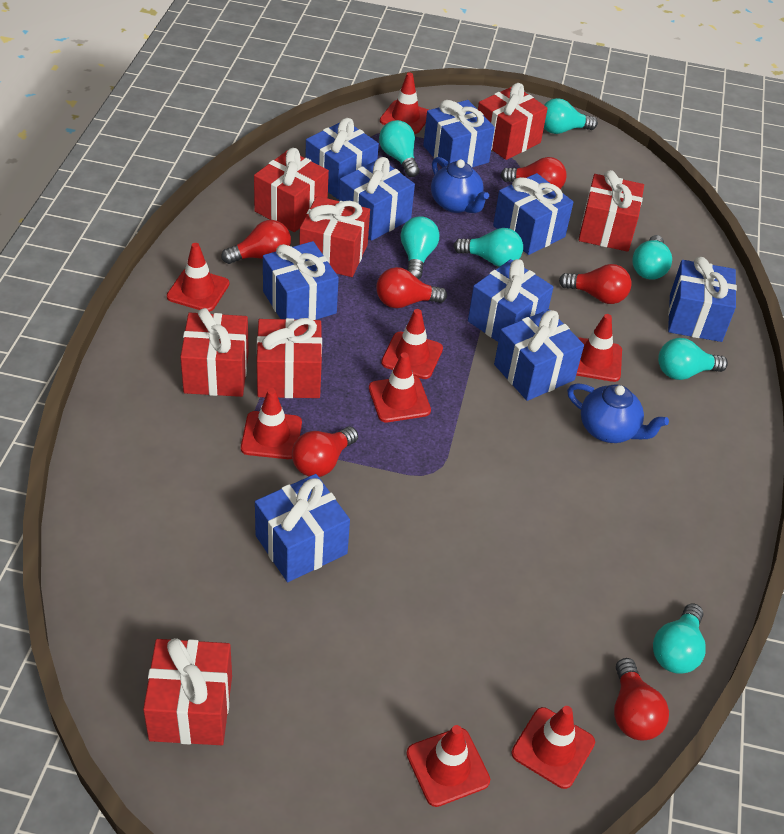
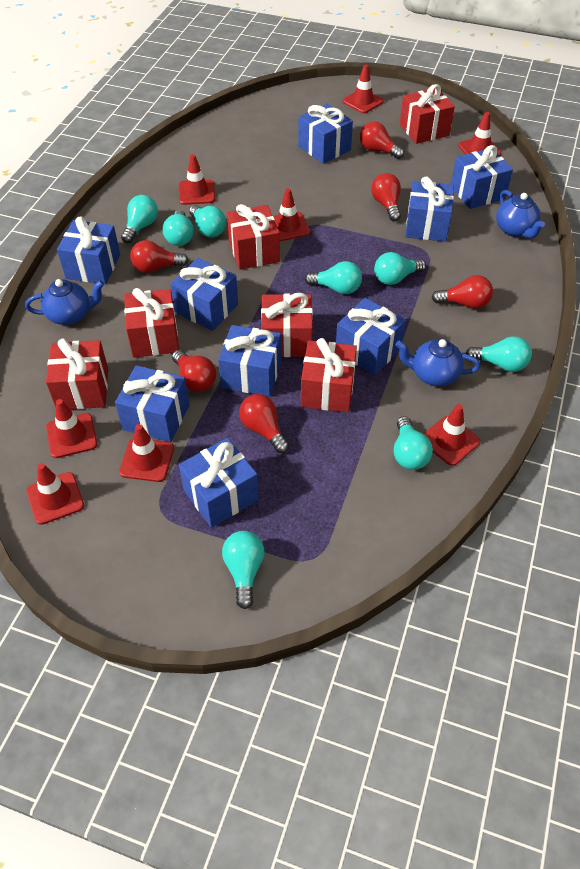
blue teapot: 2 -> 3
red gift: 7 -> 6
turquoise light bulb: 7 -> 8

